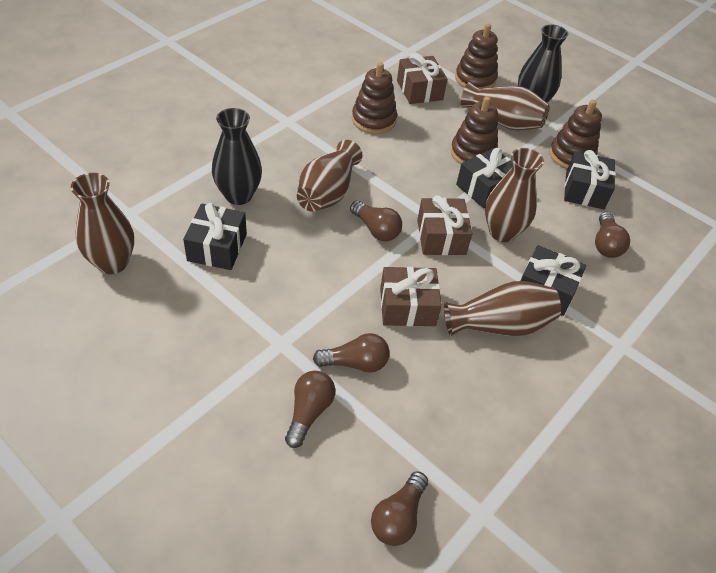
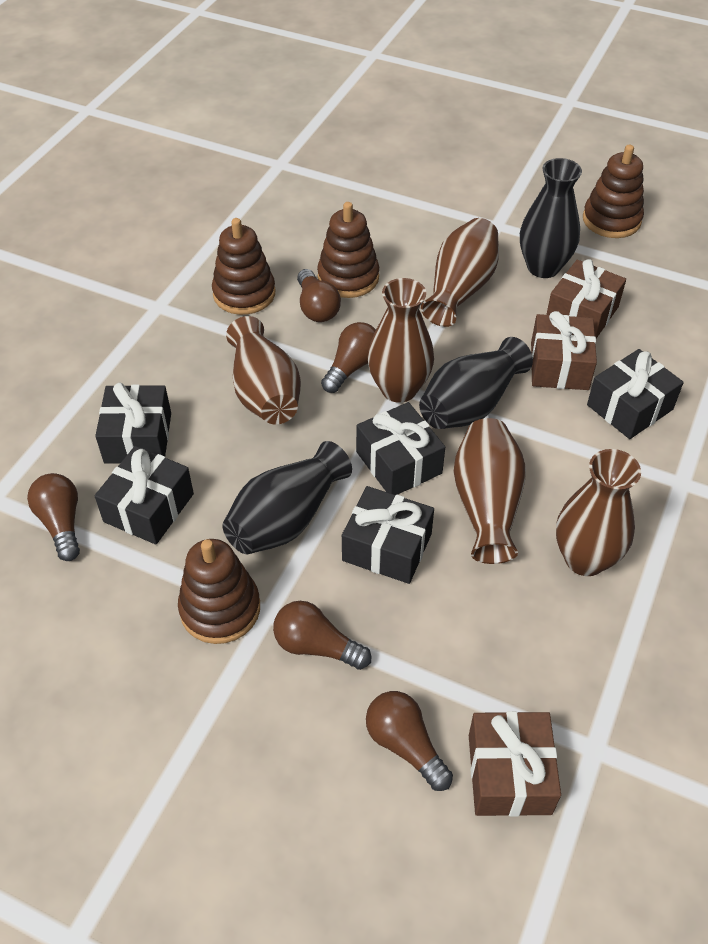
black gift: 4 -> 5
black vase: 2 -> 3

